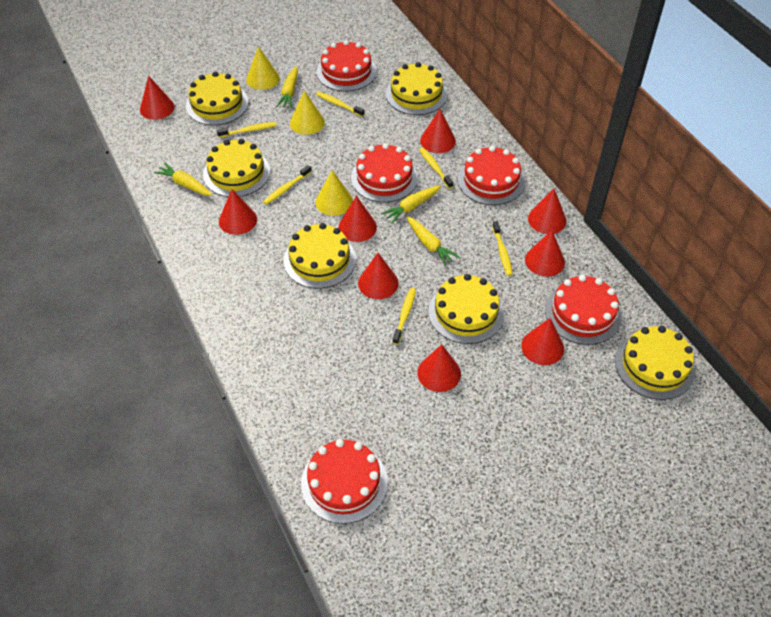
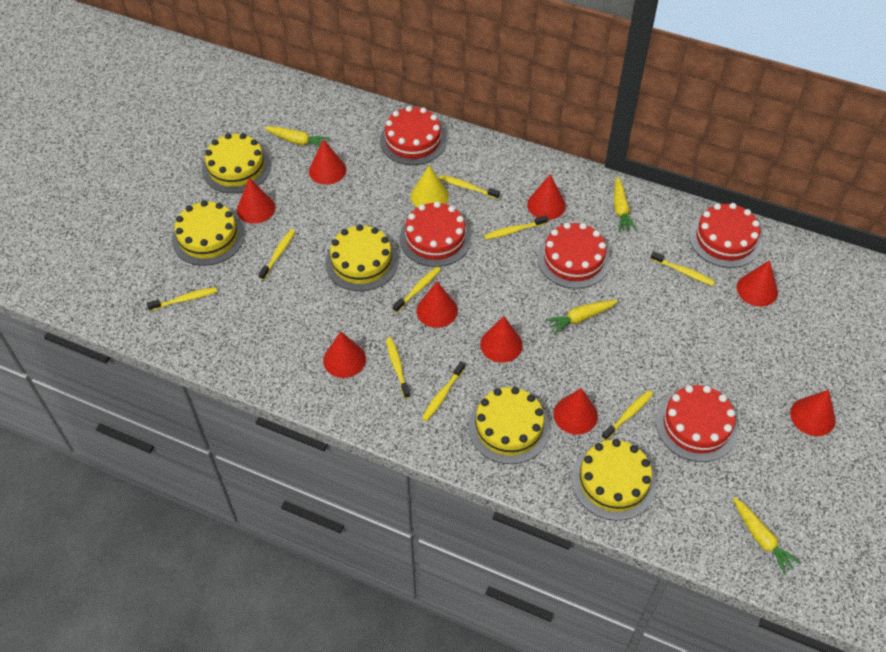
yellow cake: 6 -> 5
yellow cone: 3 -> 1
yellow toothbrush: 6 -> 9

